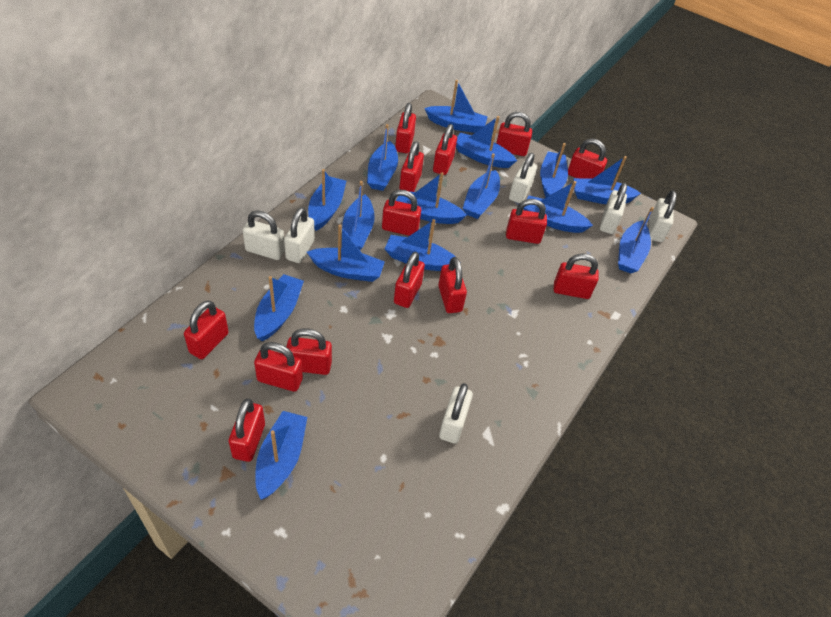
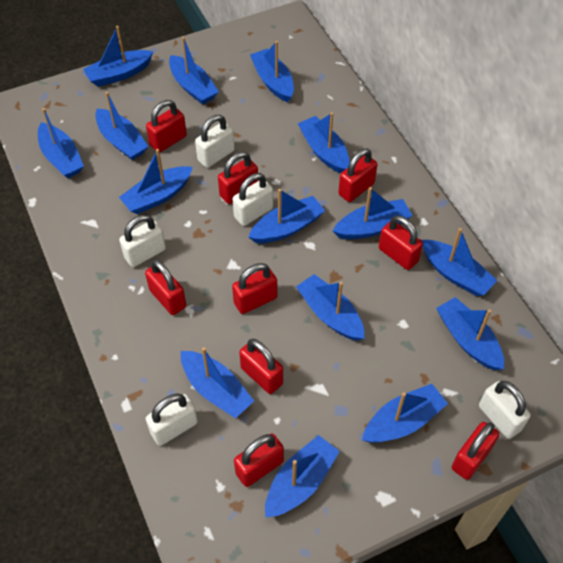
red padlock: 14 -> 9
white padlock: 6 -> 5

